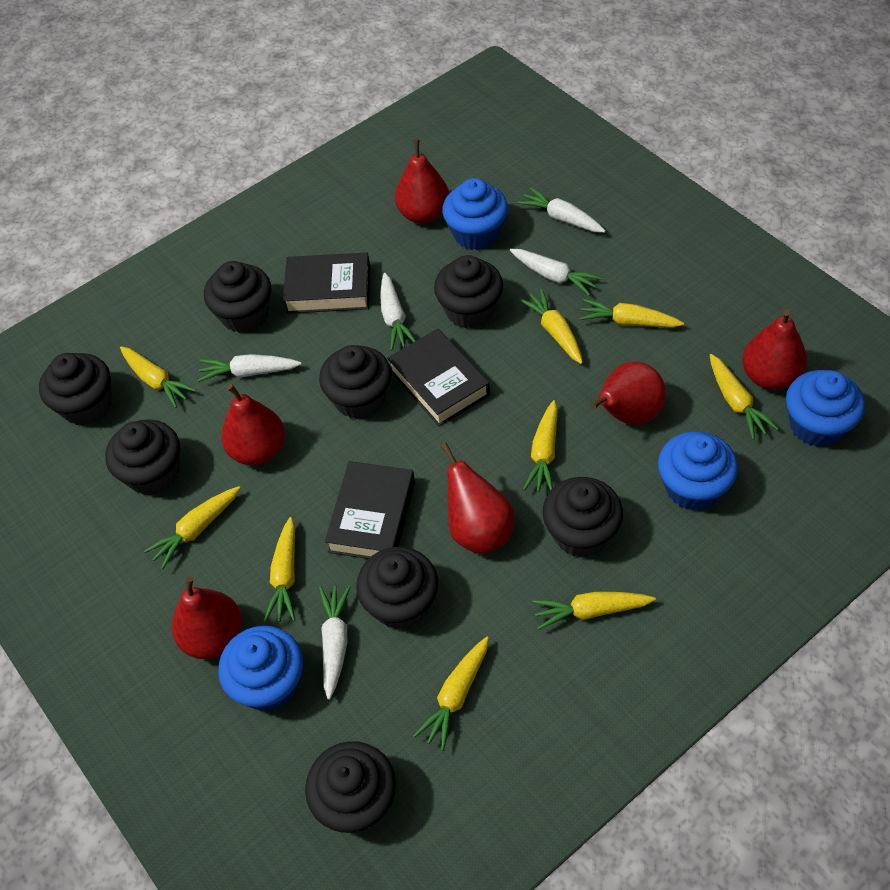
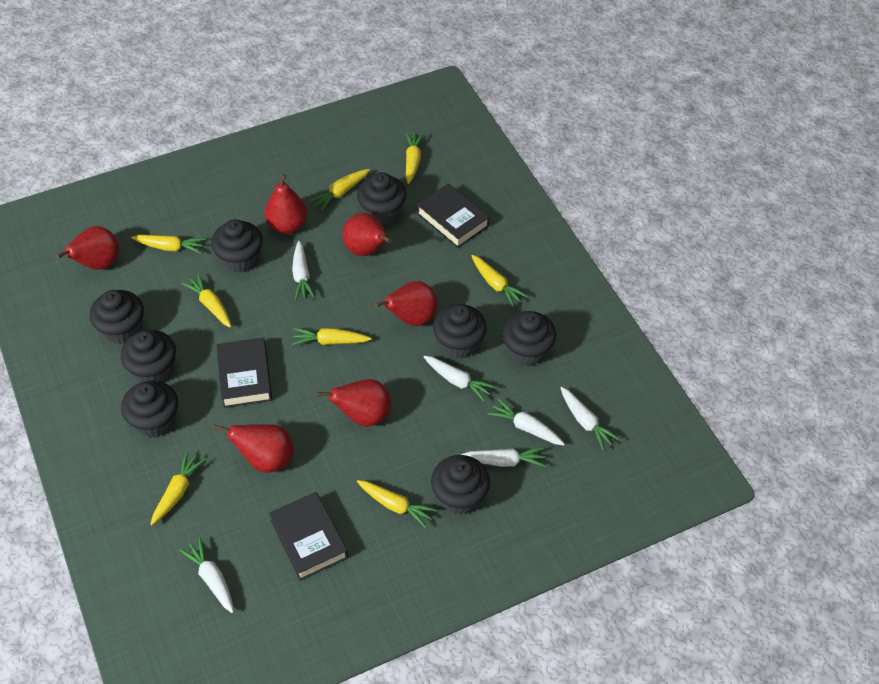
blue cupcake: 4 -> 0
white carrot: 5 -> 6
yellow carrot: 9 -> 8

